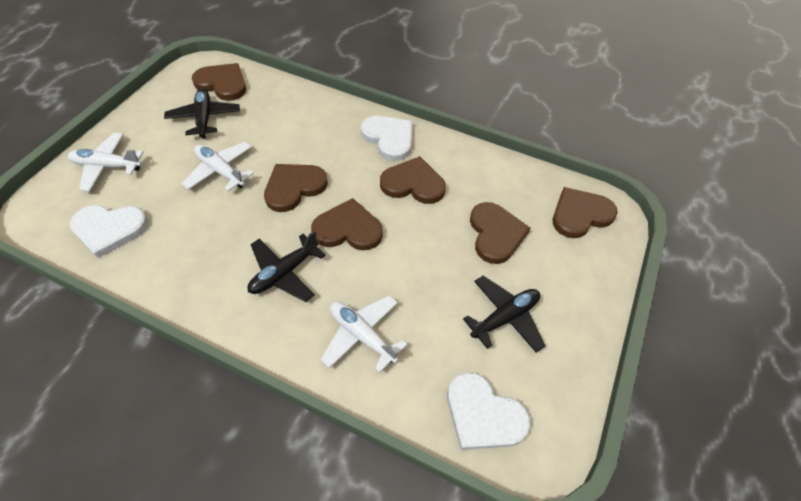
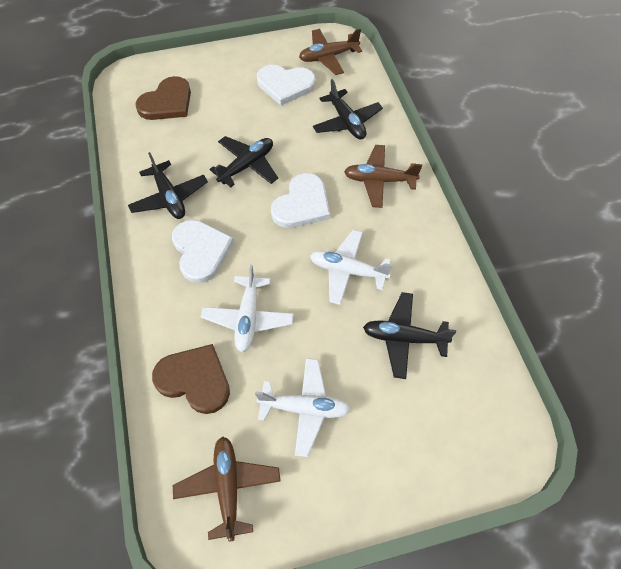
black plane: 3 -> 4
brown heart: 6 -> 2
brown plane: 0 -> 3

